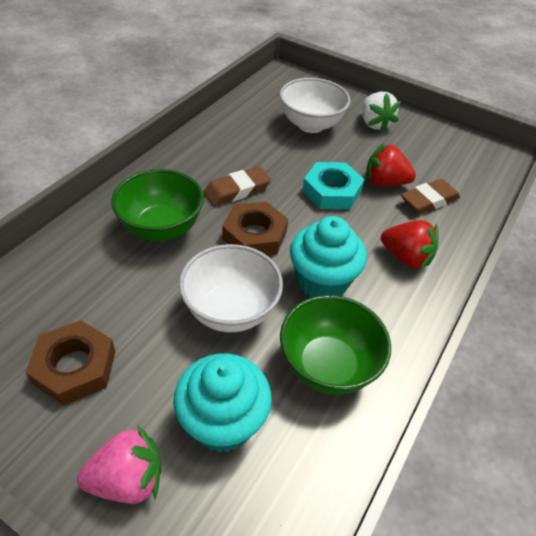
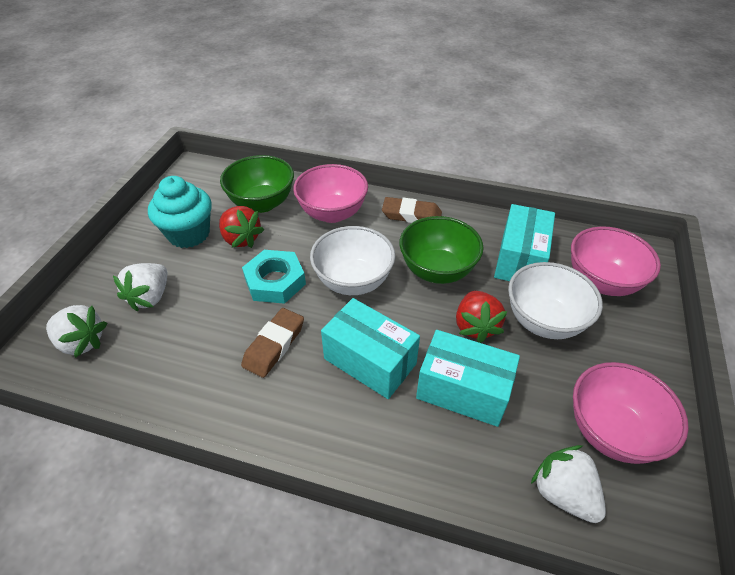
brown nut: 2 -> 0
pink bowl: 0 -> 3
pink strawberry: 1 -> 0
turquoise box: 0 -> 3
turquoise cupcake: 2 -> 1
white strawberry: 1 -> 3

